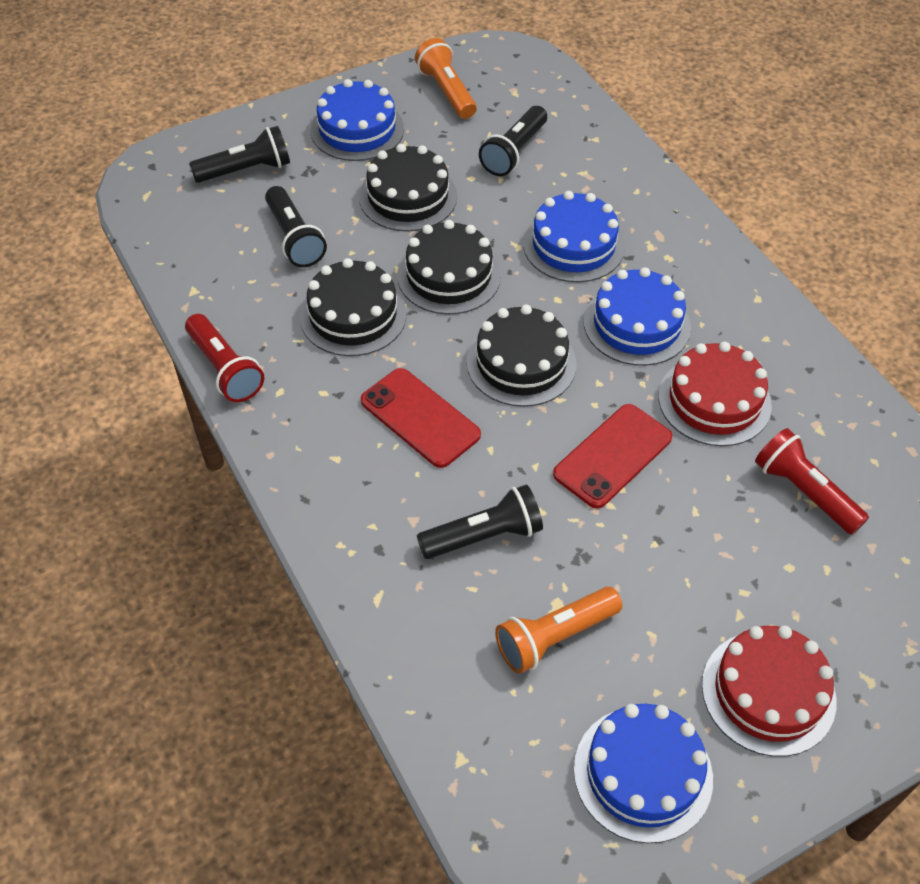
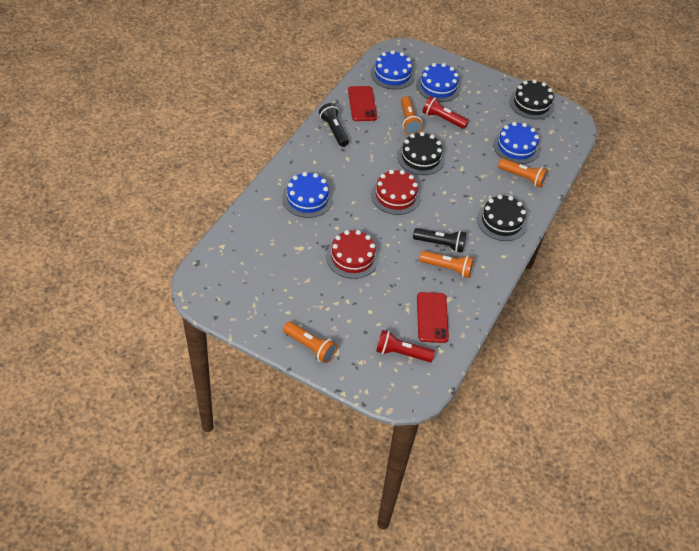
black cake: 4 -> 3
black flashlight: 4 -> 2
orange flashlight: 2 -> 4

